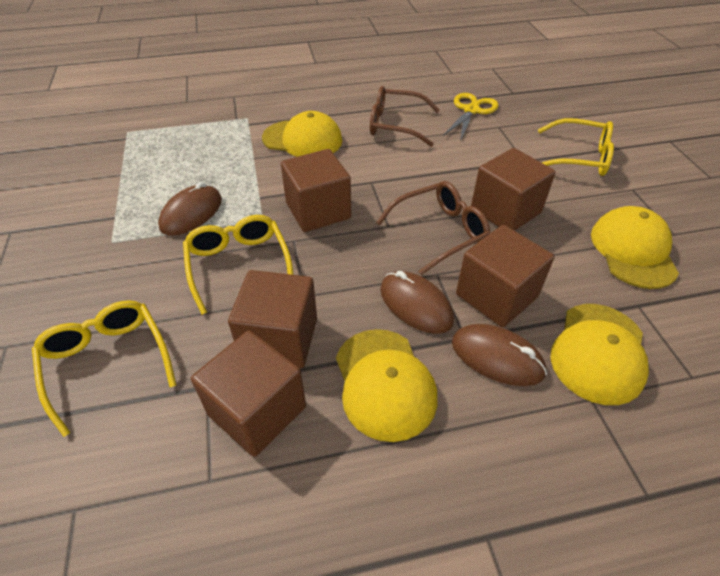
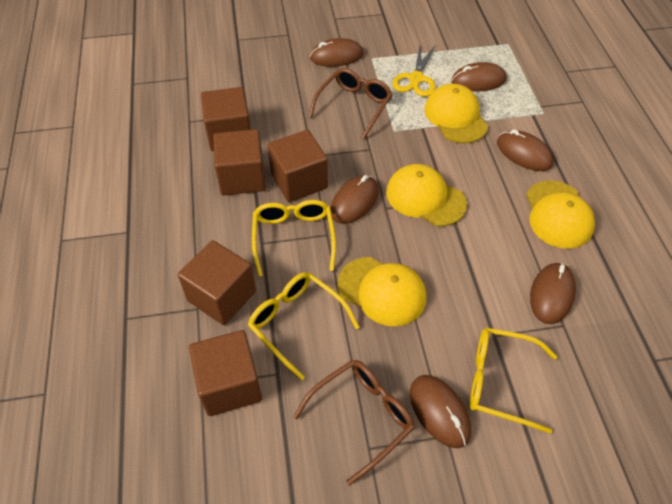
brown mouse: 3 -> 6

